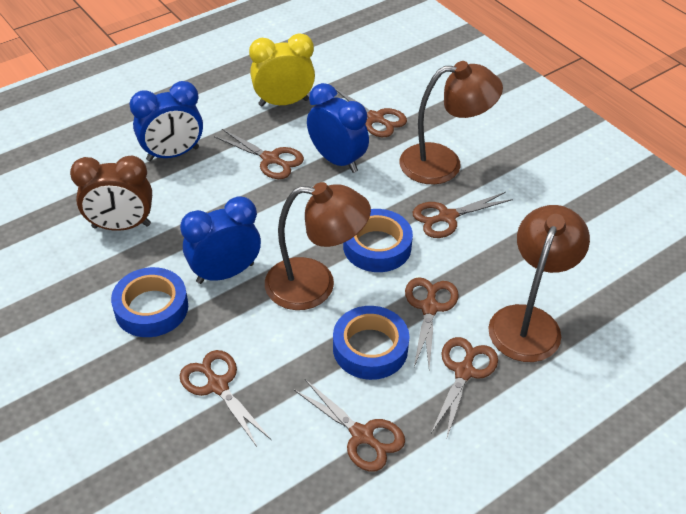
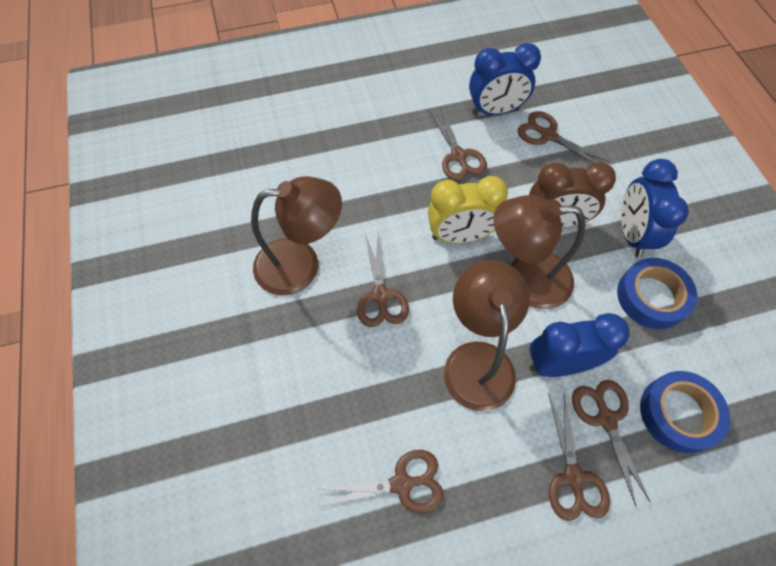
blue tape: 3 -> 2
brown scissors: 7 -> 6

